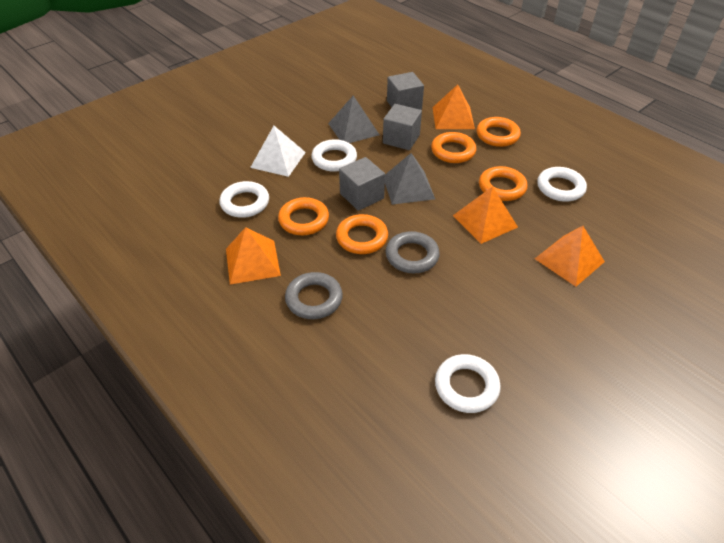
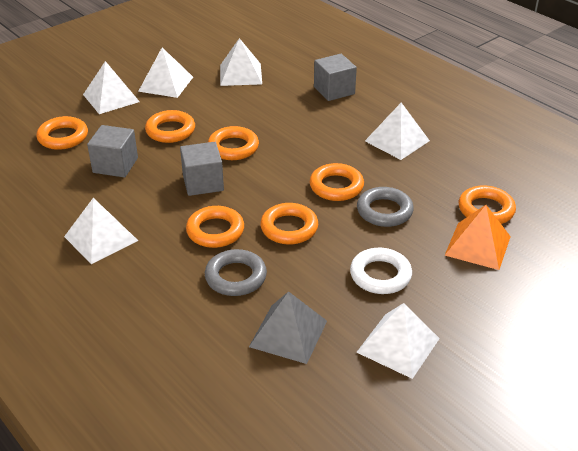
grey pyramid: 2 -> 1
orange pyramid: 4 -> 1
orange ring: 5 -> 7
white pyramid: 1 -> 6
white ring: 4 -> 1

